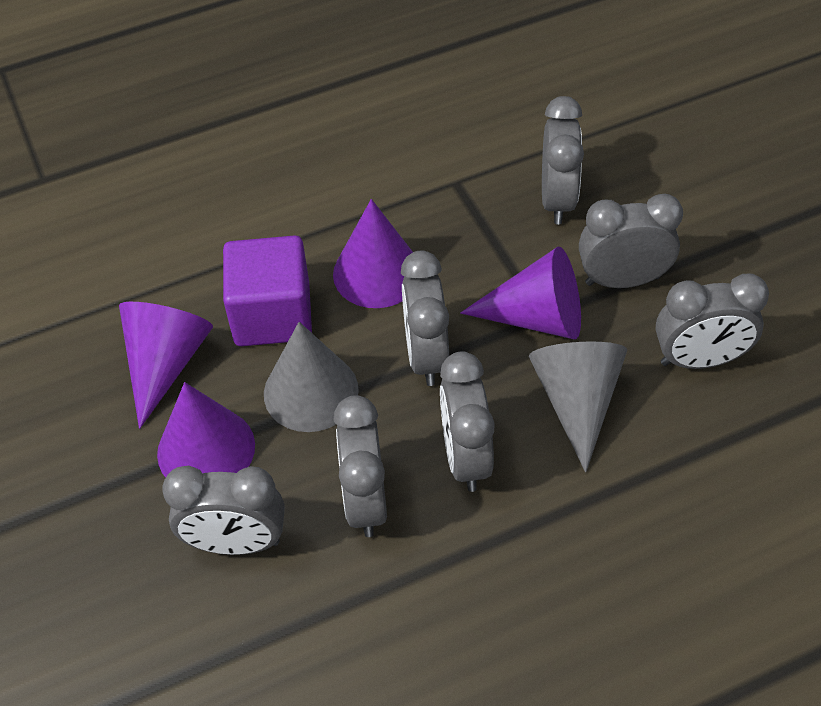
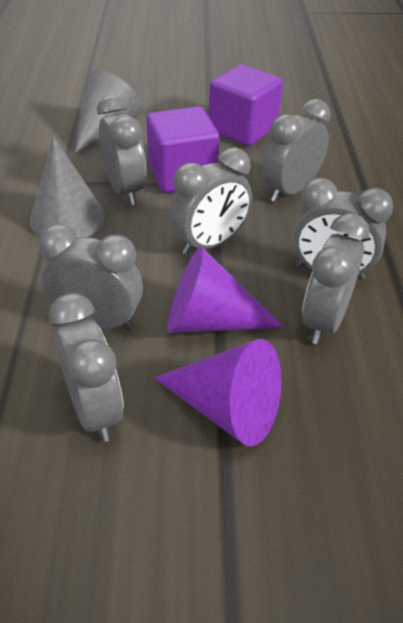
purple cone: 4 -> 2
purple cube: 1 -> 2

